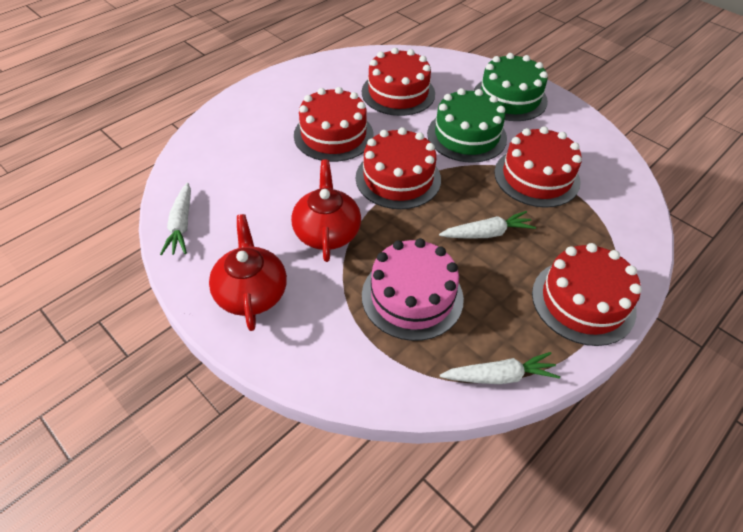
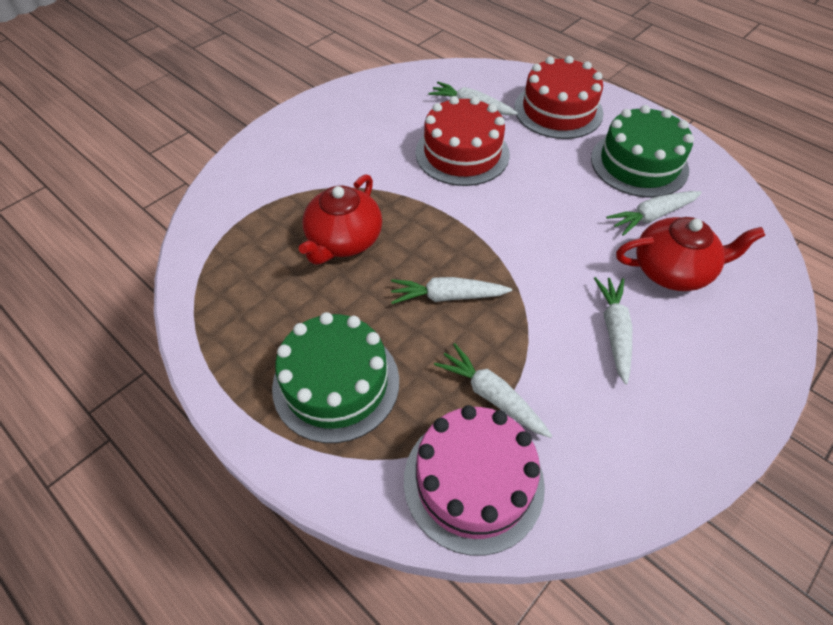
red cake: 5 -> 2
white carrot: 3 -> 5

